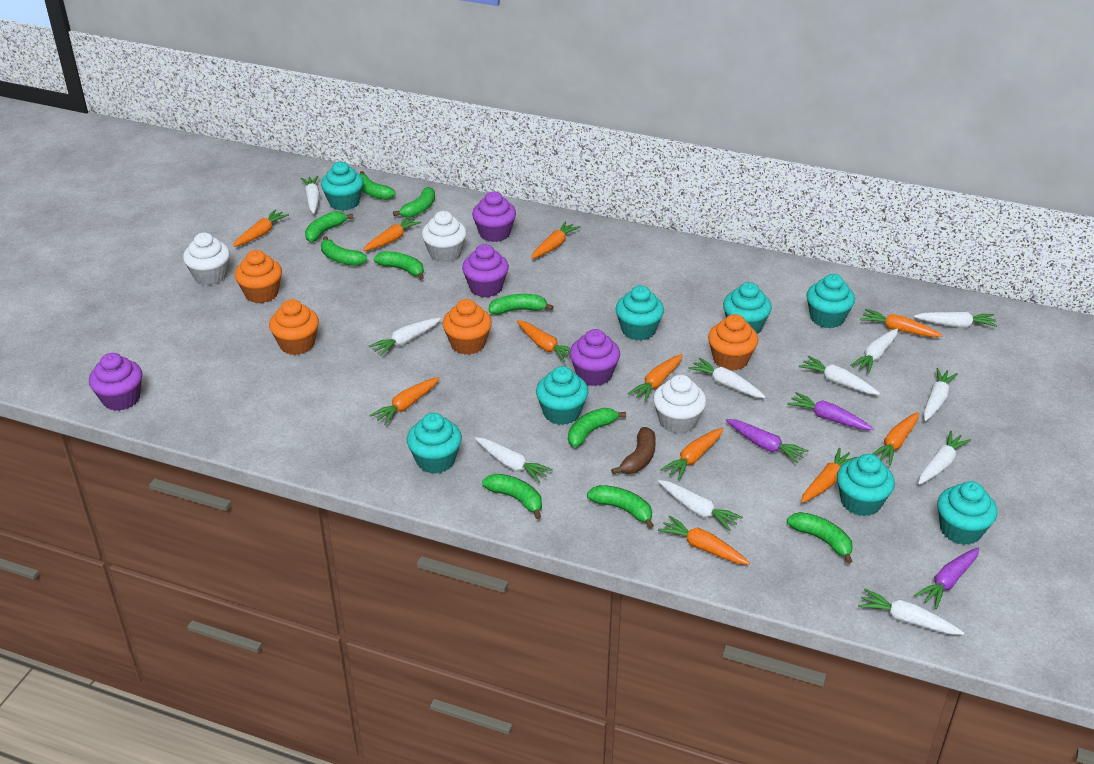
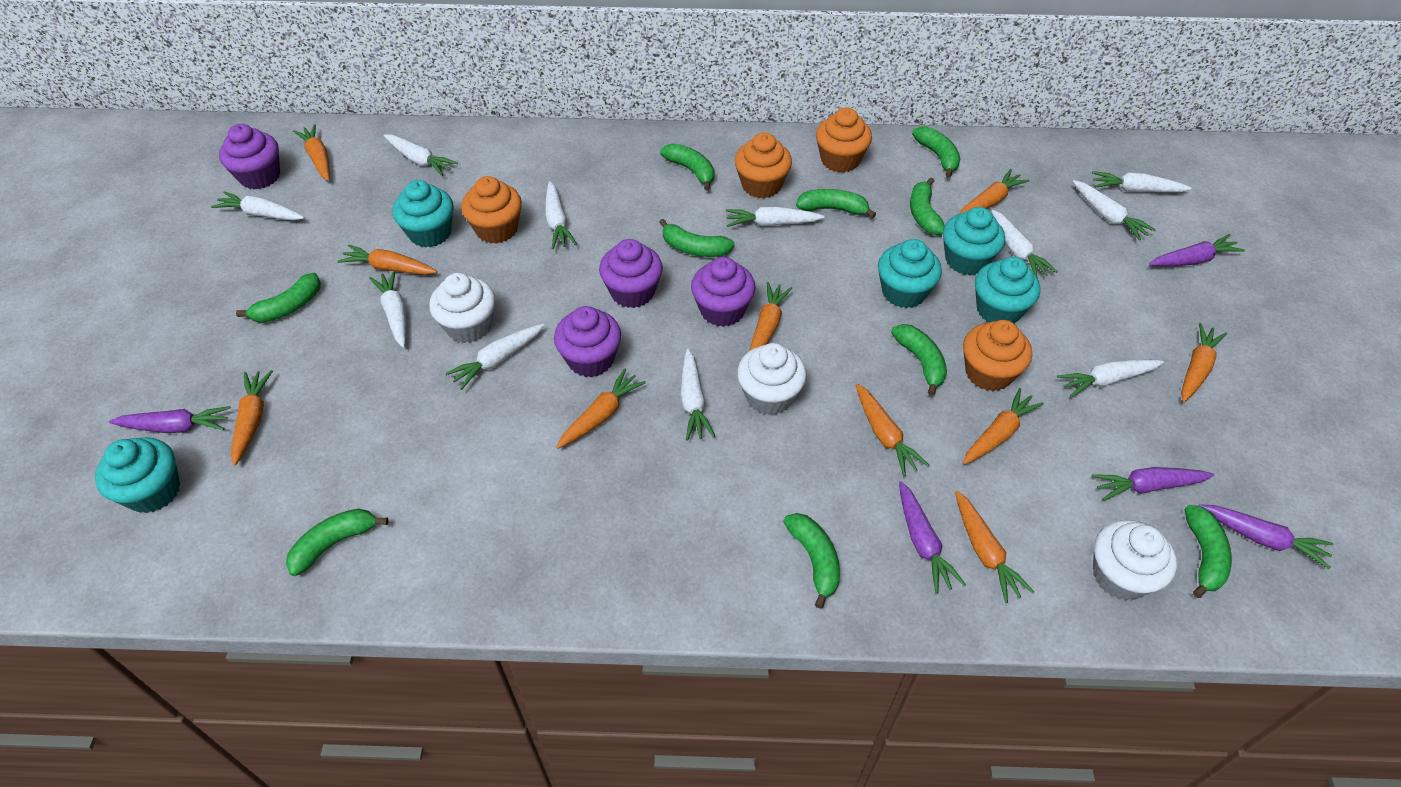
brown banana: 1 -> 0
orange carrot: 11 -> 10
purple carrot: 3 -> 5
turquoise cupcake: 8 -> 5

